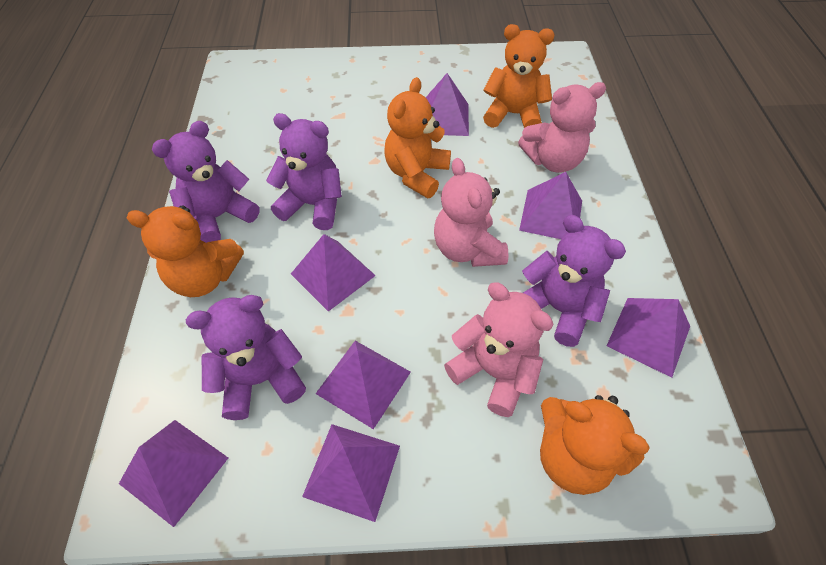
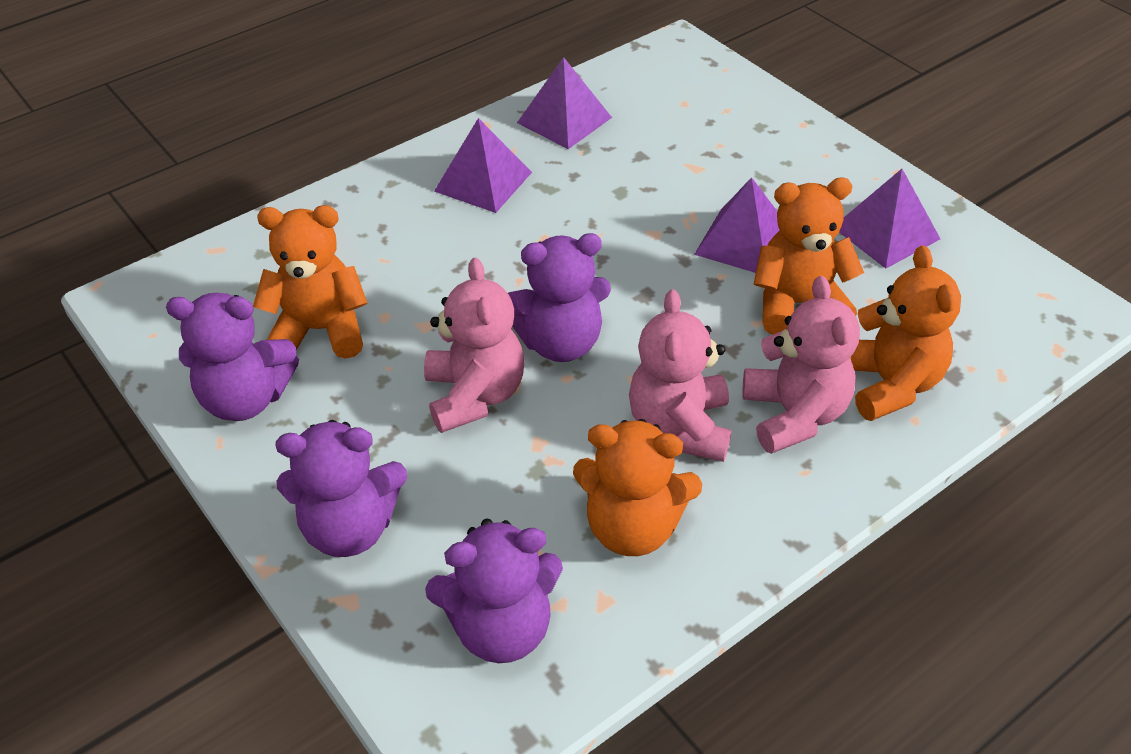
purple pyramid: 7 -> 4

